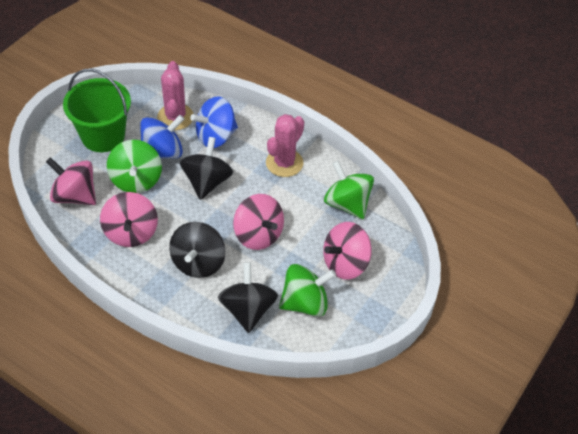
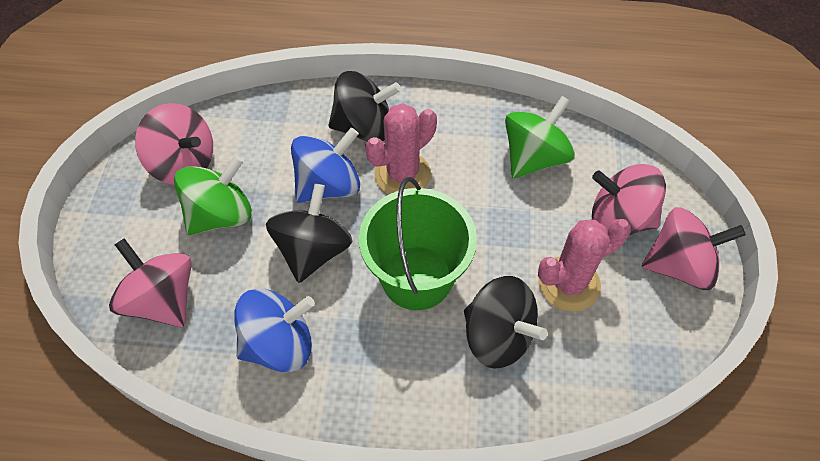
green spinning top: 3 -> 2

